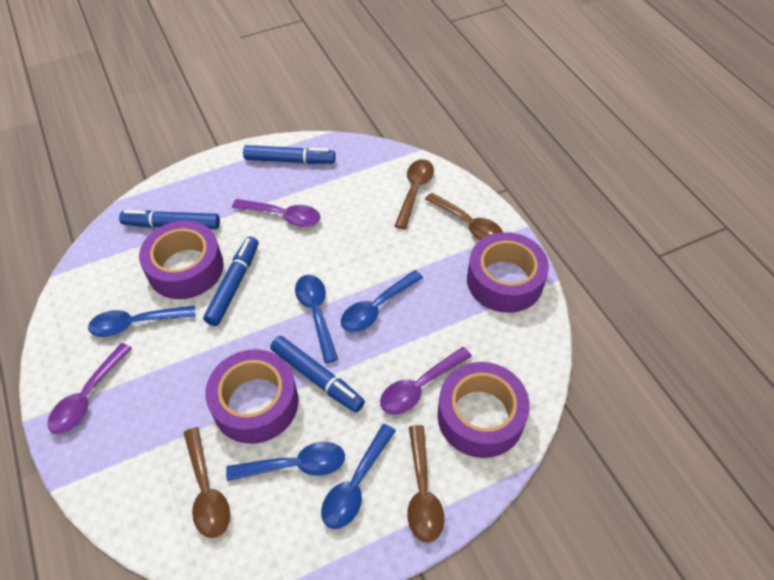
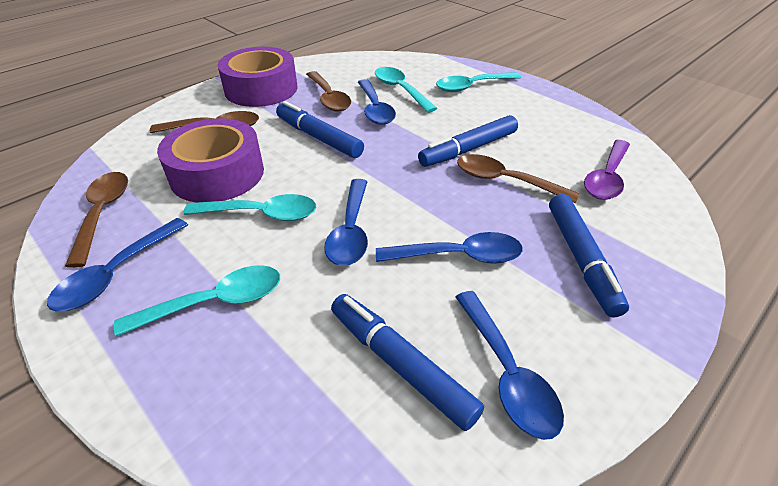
purple spoon: 3 -> 1
purple tape: 4 -> 2
turquoise spoon: 0 -> 4

